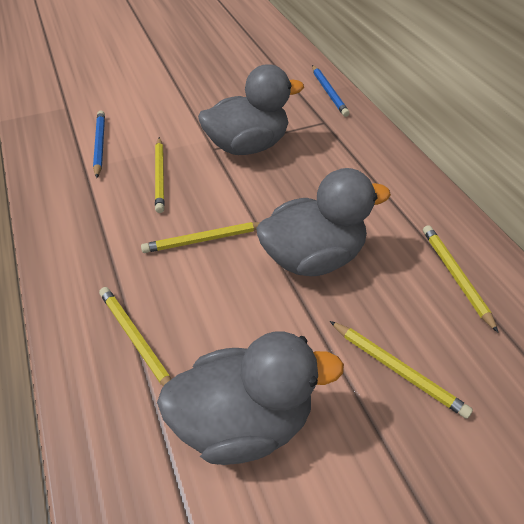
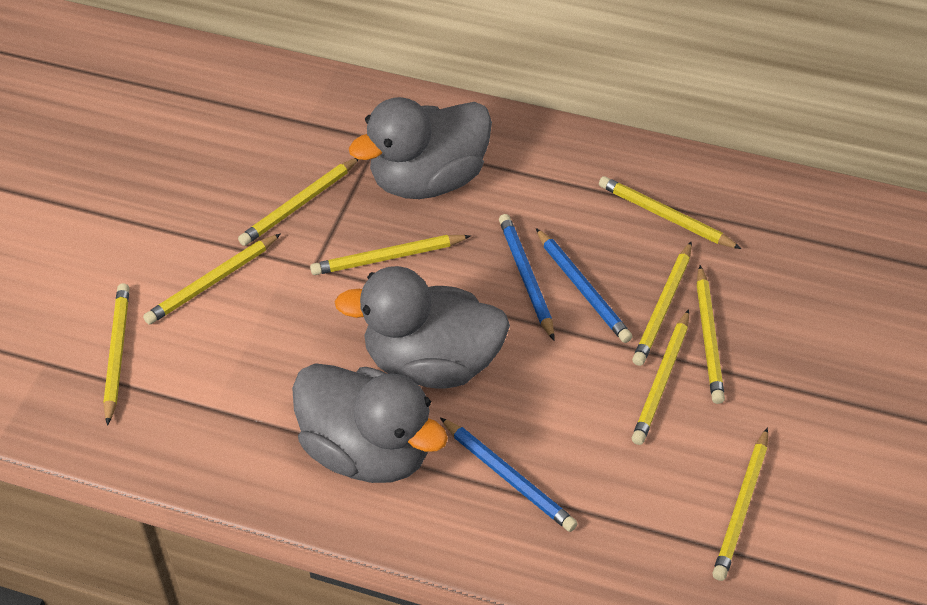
blue pencil: 2 -> 3
yellow pencil: 5 -> 9

